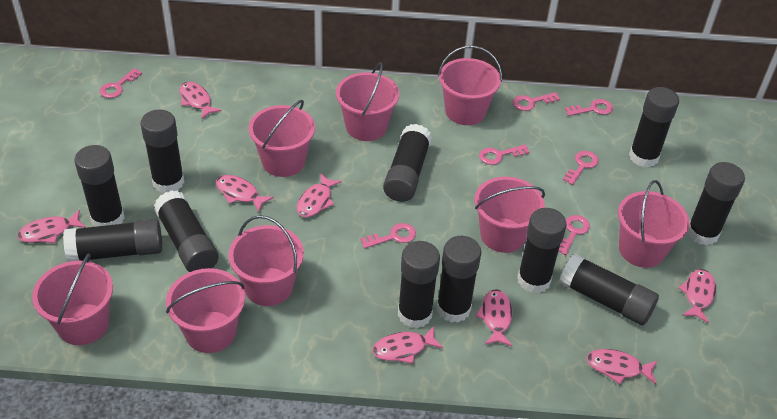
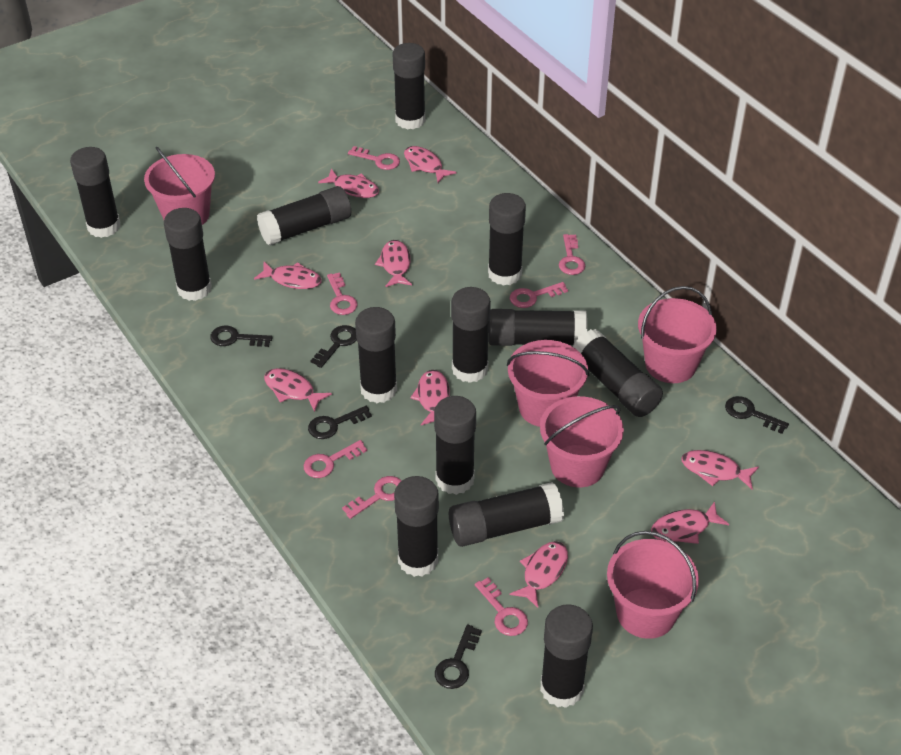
black glue stick: 11 -> 13
black key: 0 -> 5
pink bucket: 8 -> 5
pink fish: 8 -> 9

